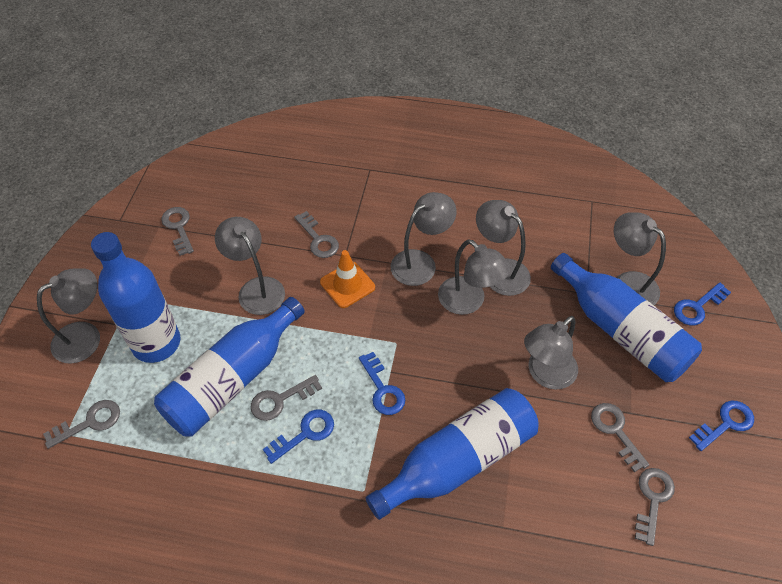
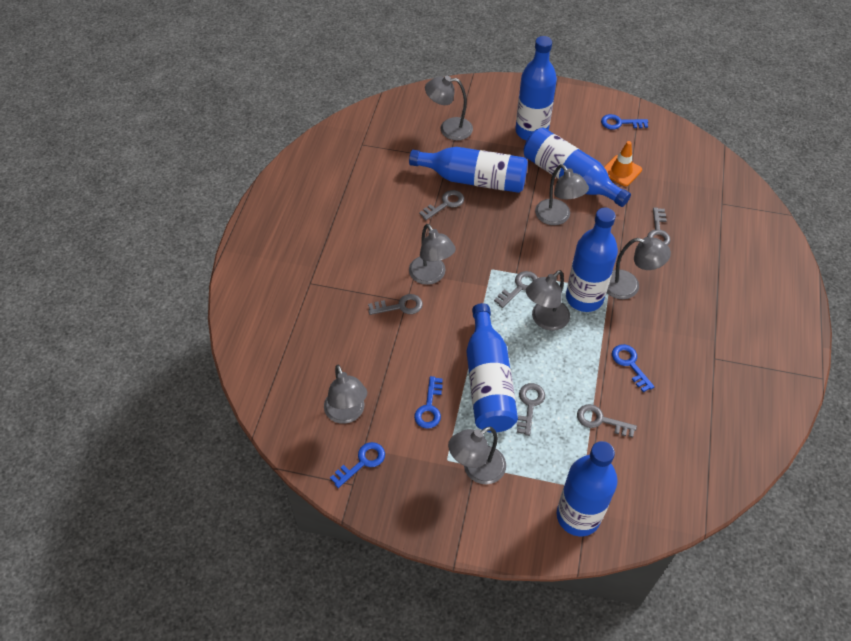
blue bottle: 4 -> 6

